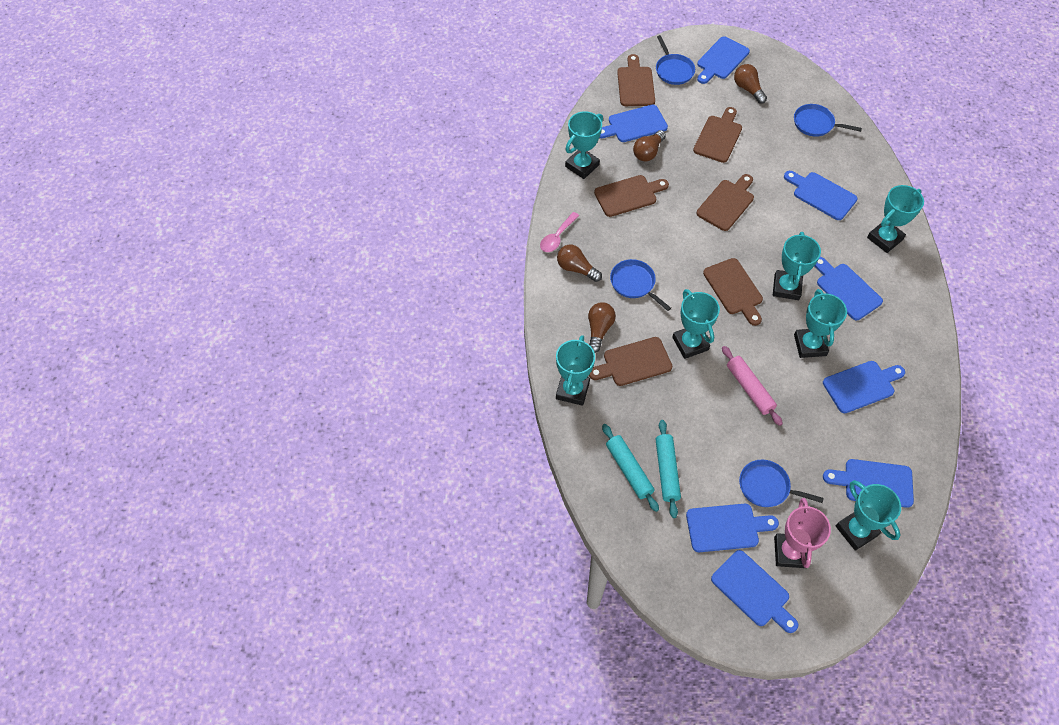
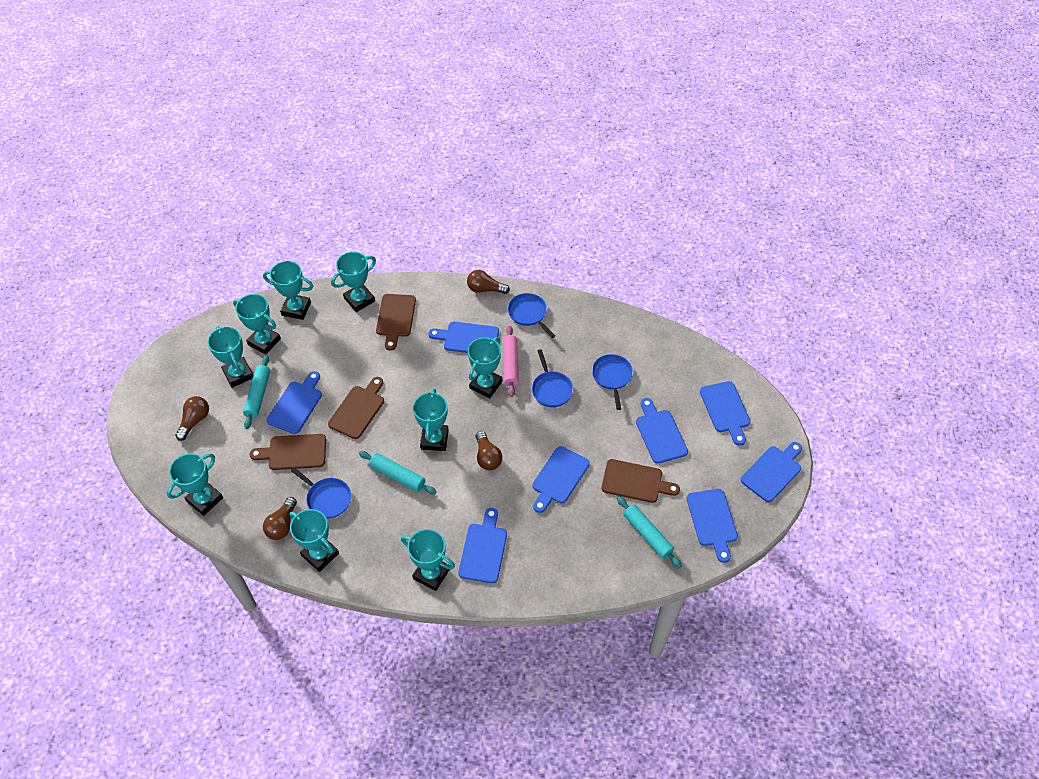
brown cutting board: 6 -> 4
pink spoon: 1 -> 0
pink trophy: 1 -> 0
turquoise rolling pin: 2 -> 3
turquoise trophy: 7 -> 9

